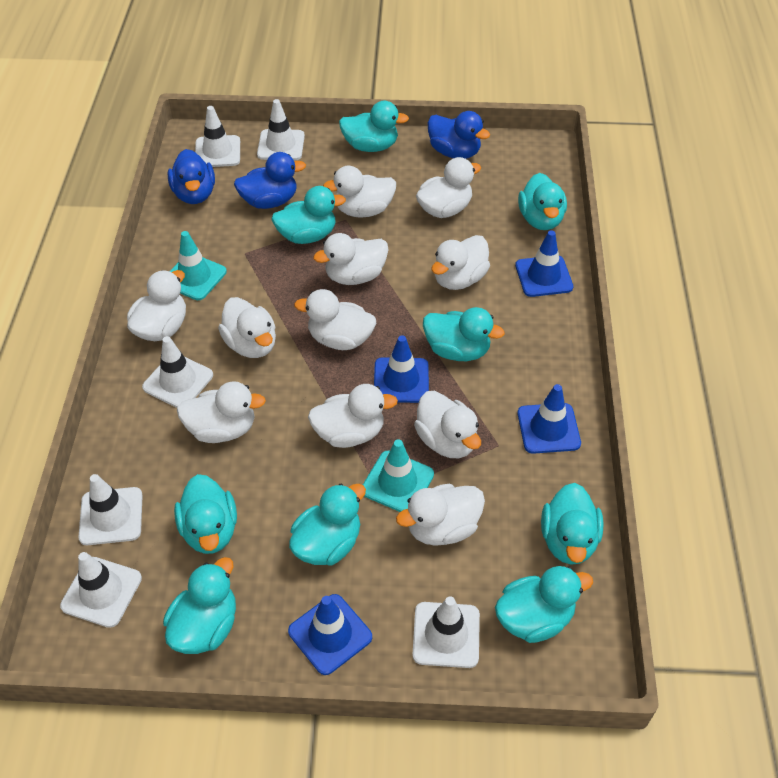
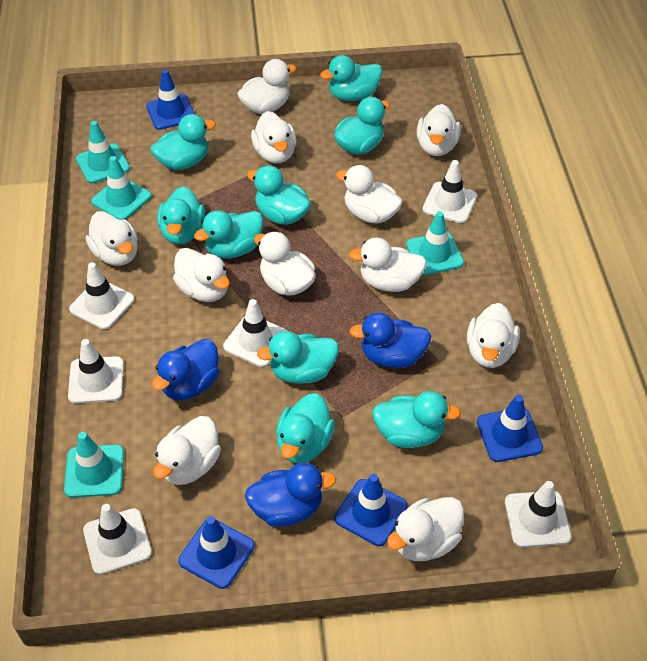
turquoise traffic cone: 2 -> 4

